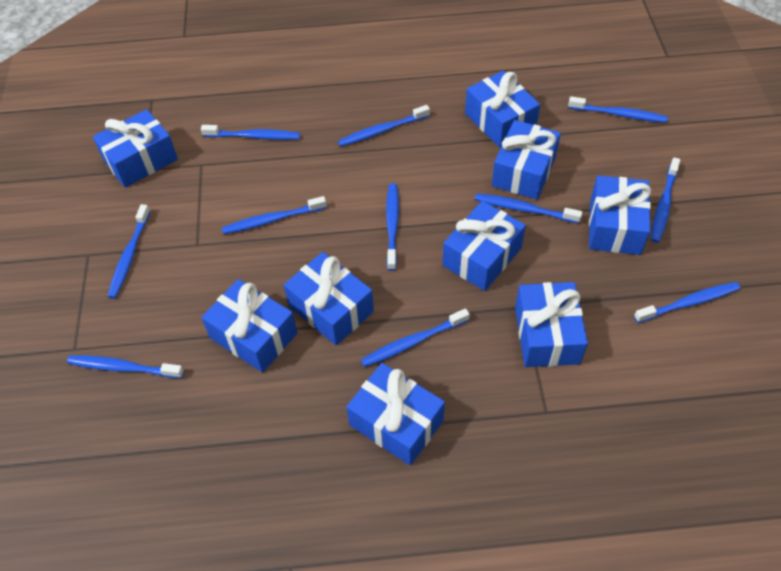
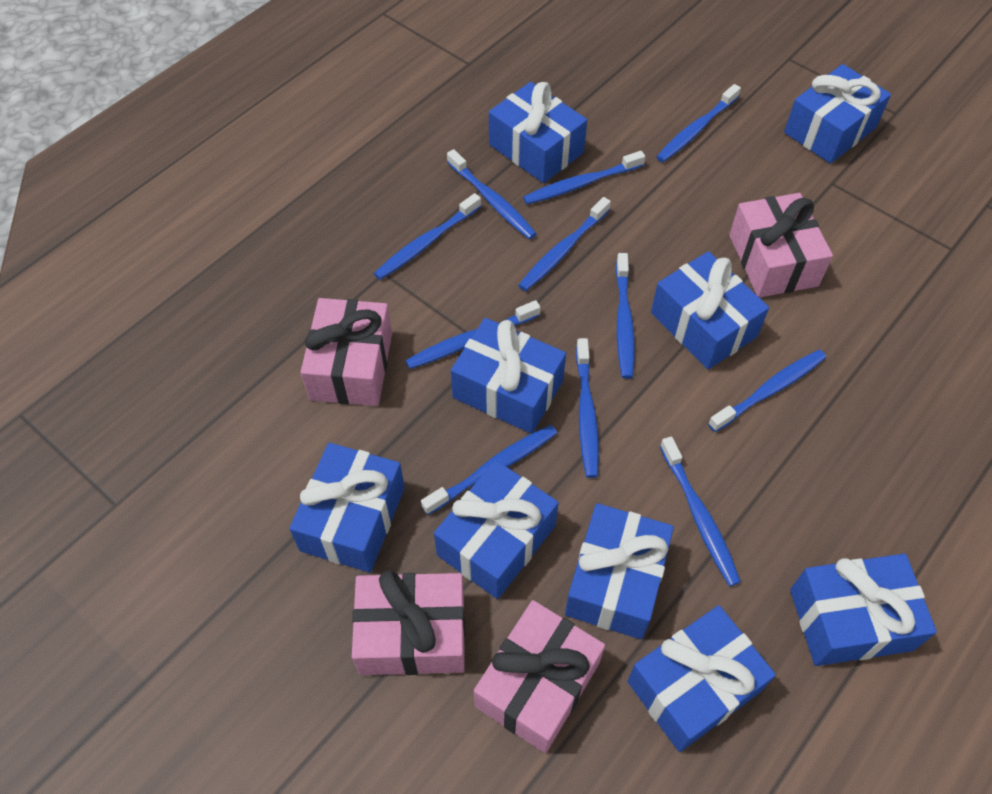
pink gift: 0 -> 4

